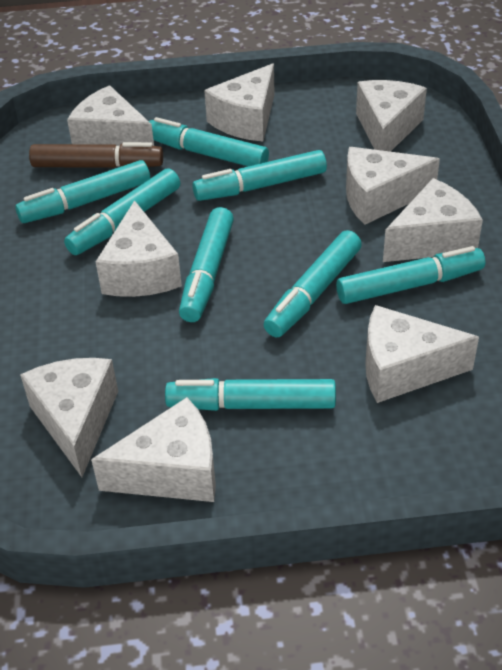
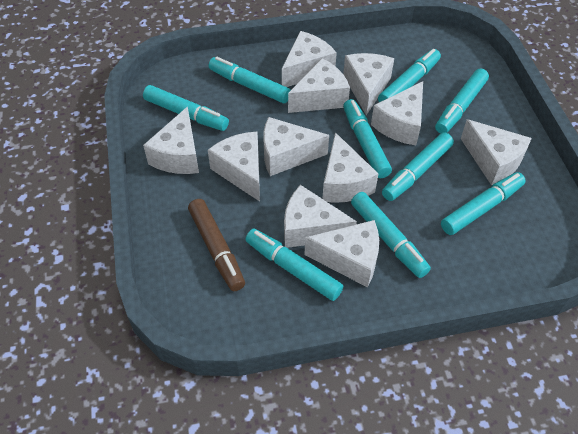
turquoise marker: 8 -> 9
white cheese: 9 -> 11

